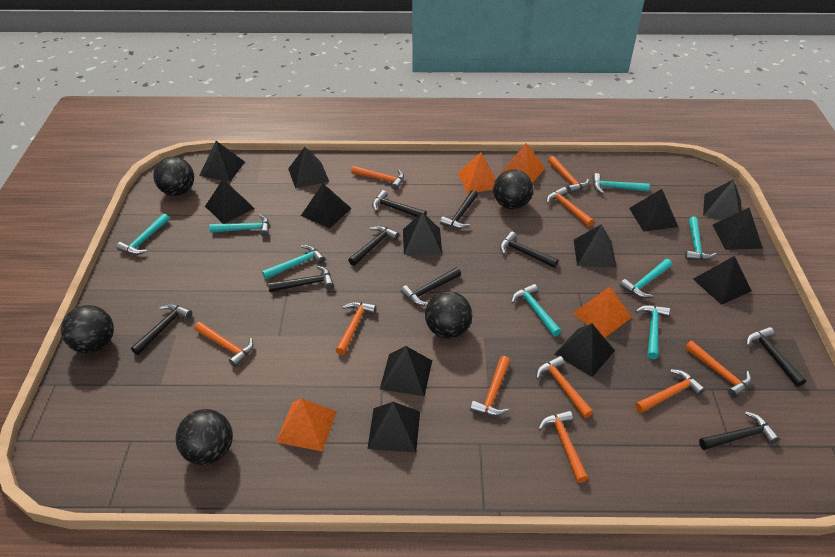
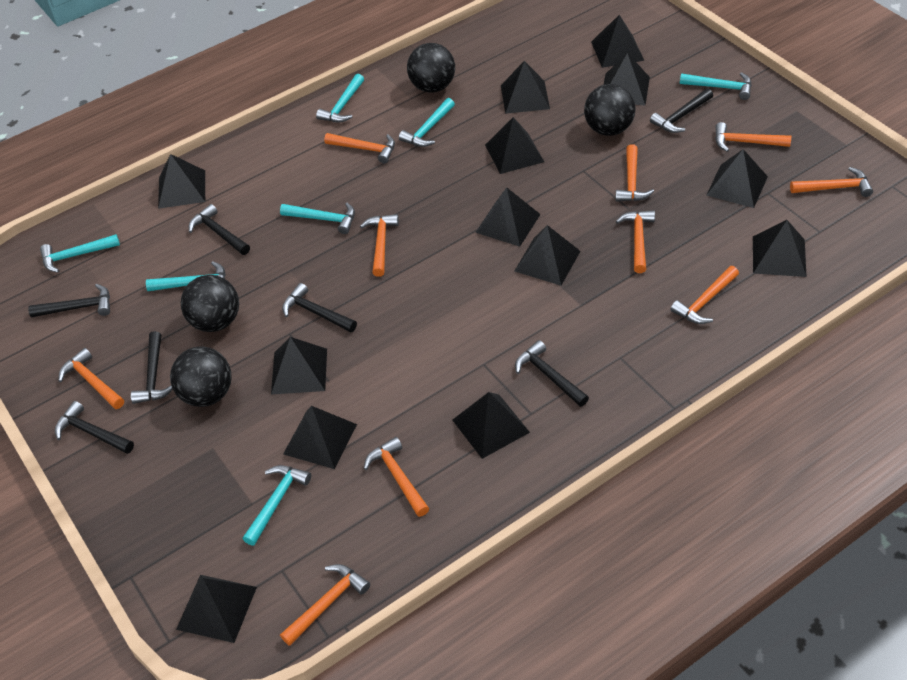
black ball: 5 -> 4
black hammer: 9 -> 7
orange pyramid: 4 -> 0
turquoise hammer: 8 -> 7

